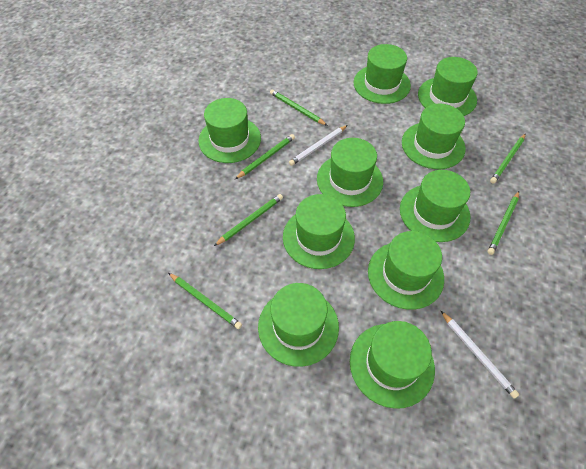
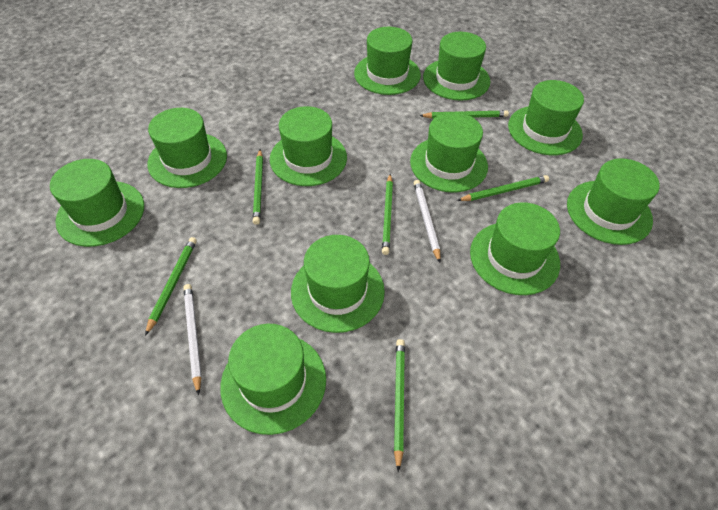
green hat: 10 -> 11

